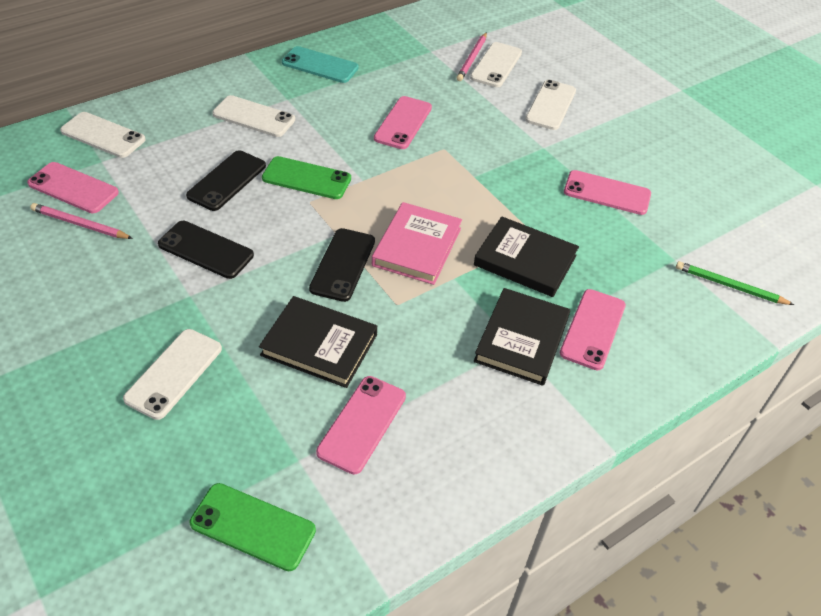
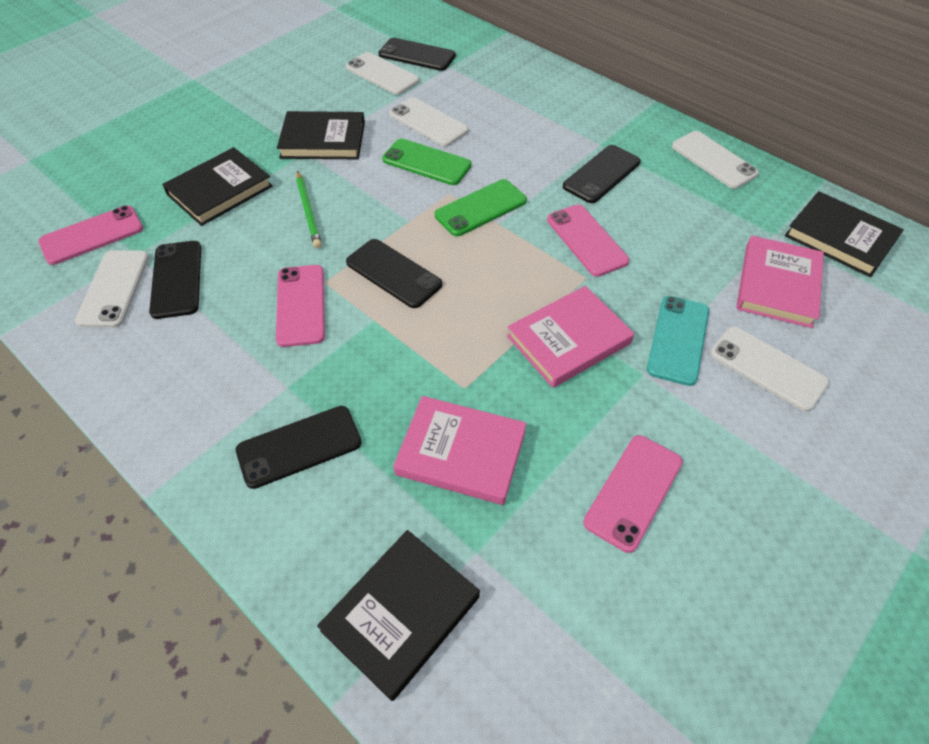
black book: 3 -> 4
black phone: 3 -> 5
pink book: 1 -> 3
pink pencil: 2 -> 0
pink phone: 5 -> 4

